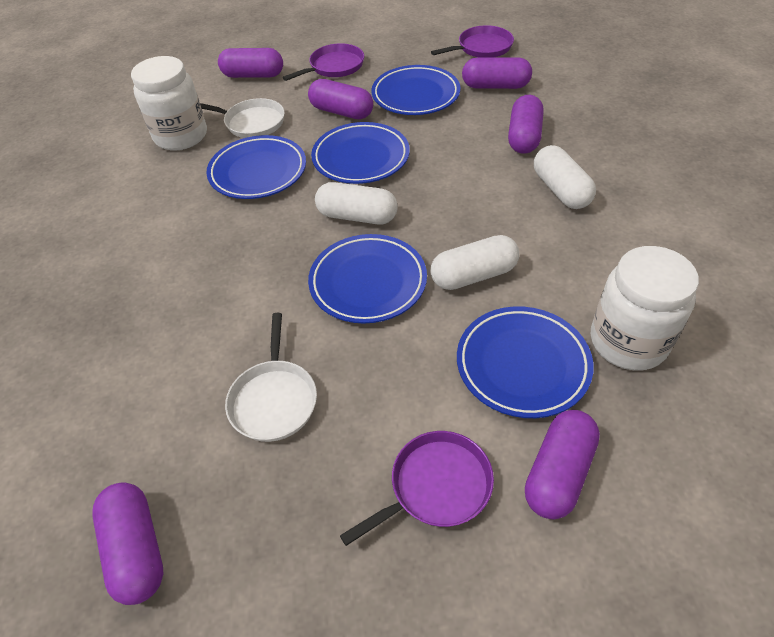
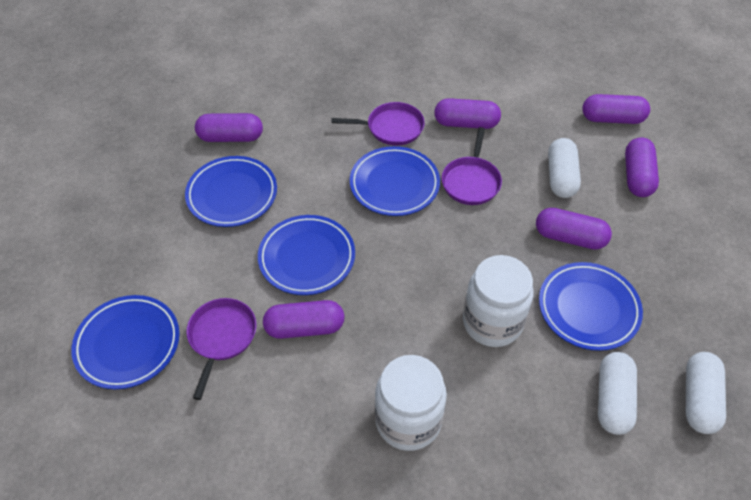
white pan: 2 -> 0

